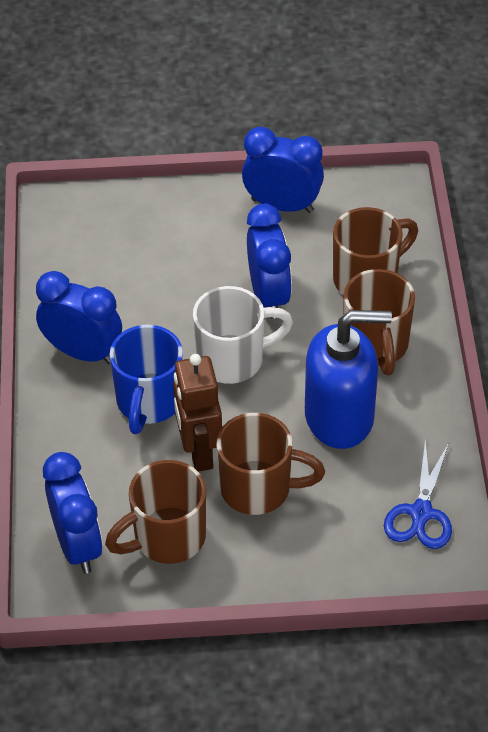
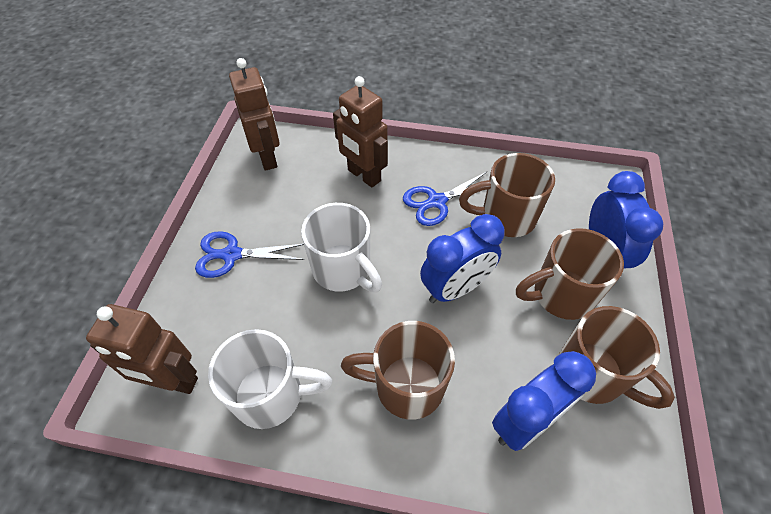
blue clock: 4 -> 3
blue mug: 1 -> 0
blue scissors: 1 -> 2
blue soap dispenser: 1 -> 0
brown robot: 1 -> 3
white mug: 1 -> 2

